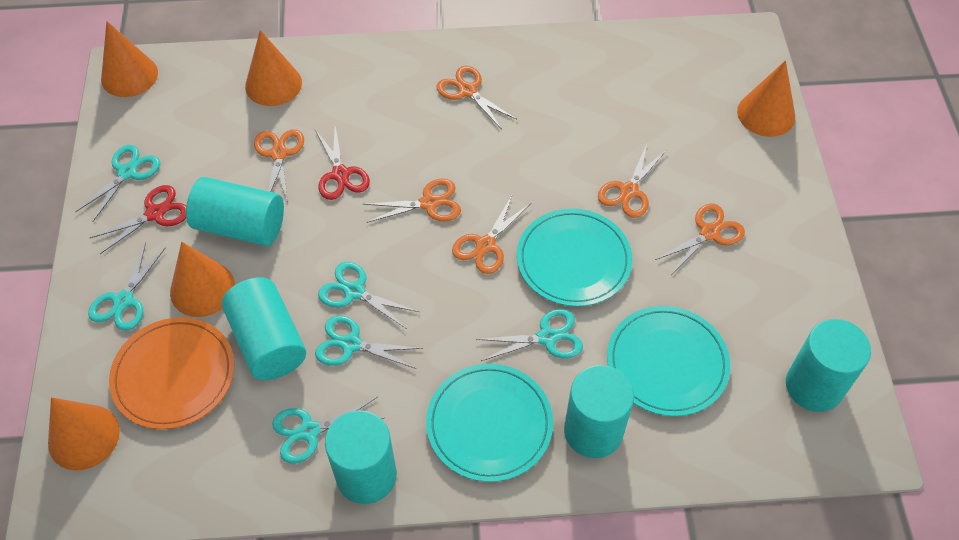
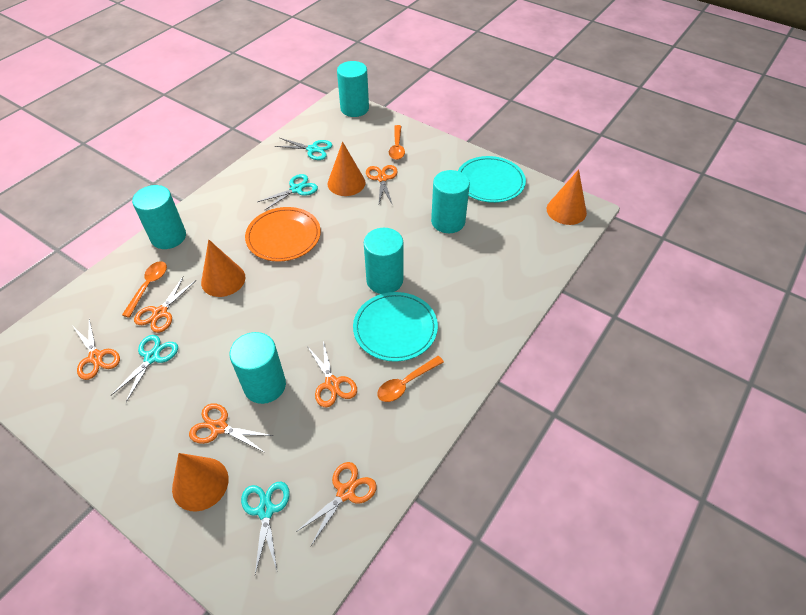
orange cone: 5 -> 4
orange spoon: 0 -> 3
red scissors: 2 -> 0
turquoise plate: 3 -> 2
turquoise scissors: 6 -> 4

